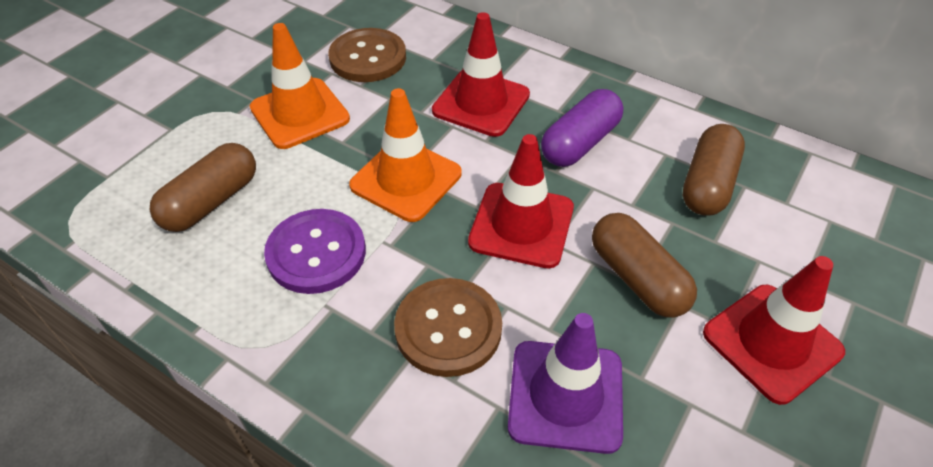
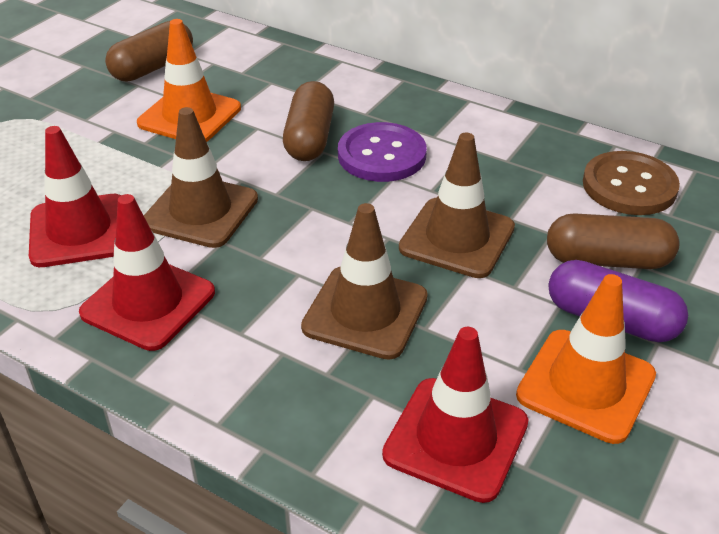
brown button: 2 -> 1
brown traffic cone: 0 -> 3
purple traffic cone: 1 -> 0

